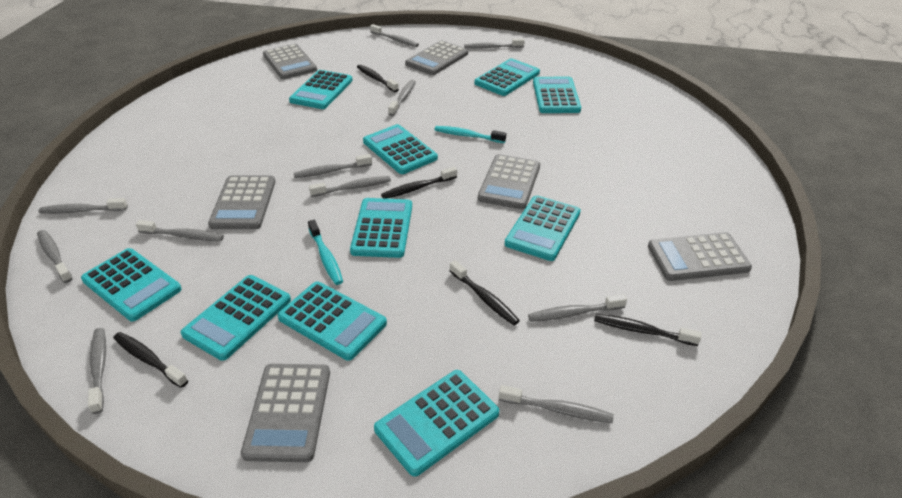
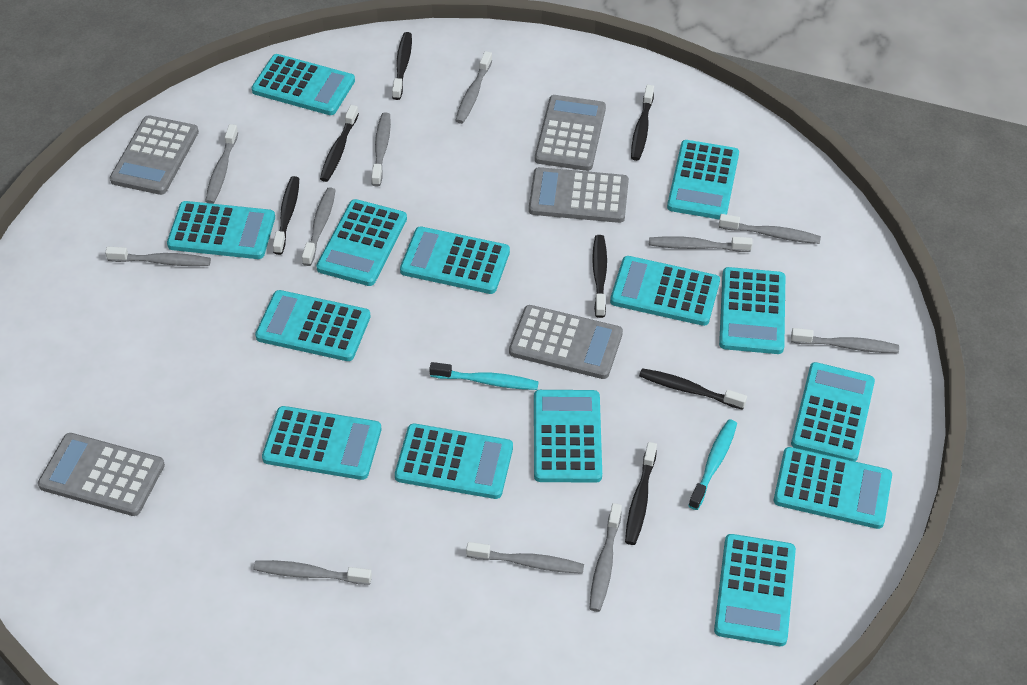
black toothbrush: 5 -> 7
grey calculator: 6 -> 5
turquoise calculator: 10 -> 14

